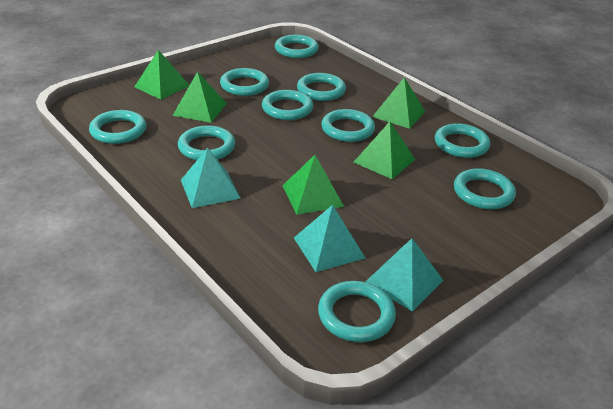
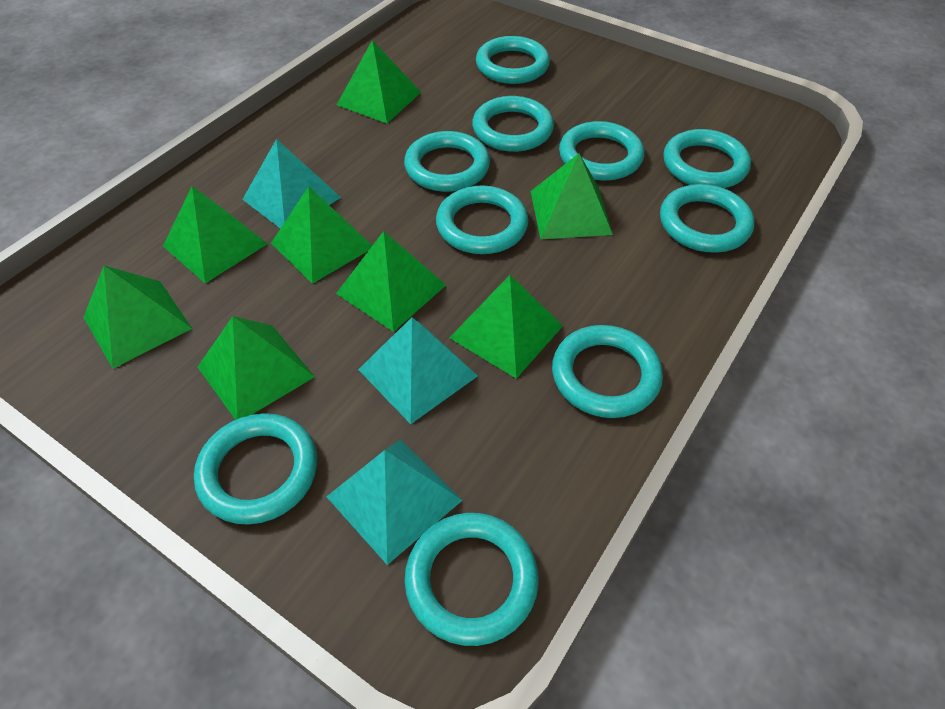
green pyramid: 5 -> 8

